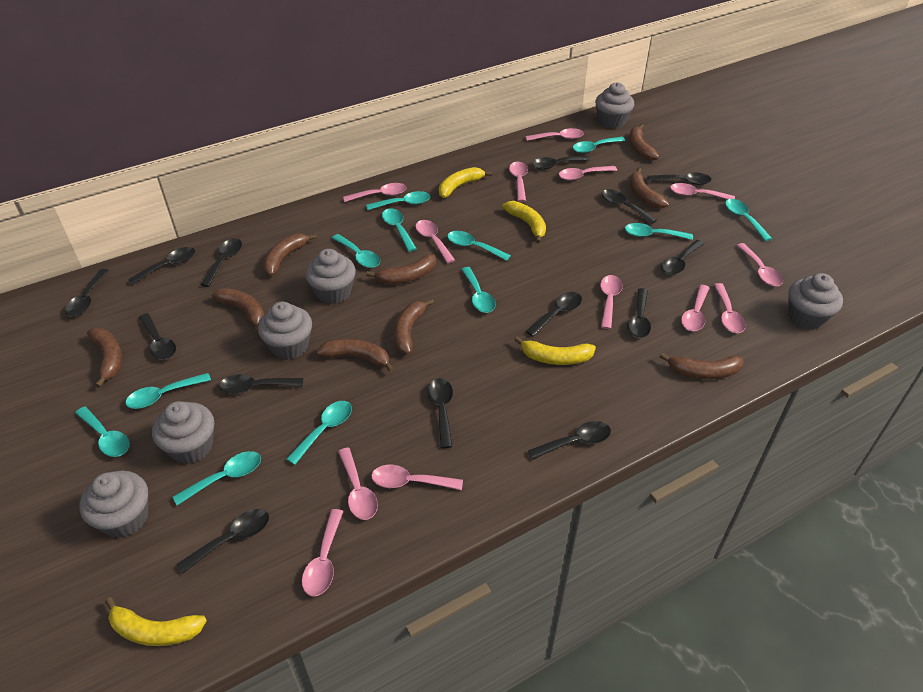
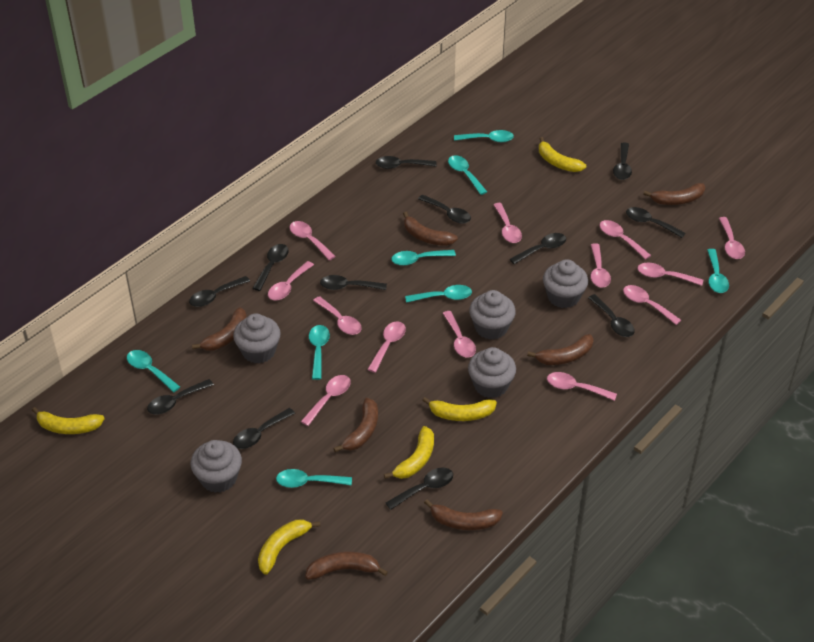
black spoon: 14 -> 12
brown banana: 9 -> 7
grey cupcake: 6 -> 5
turquoise spoon: 12 -> 8
yellow banana: 4 -> 5

